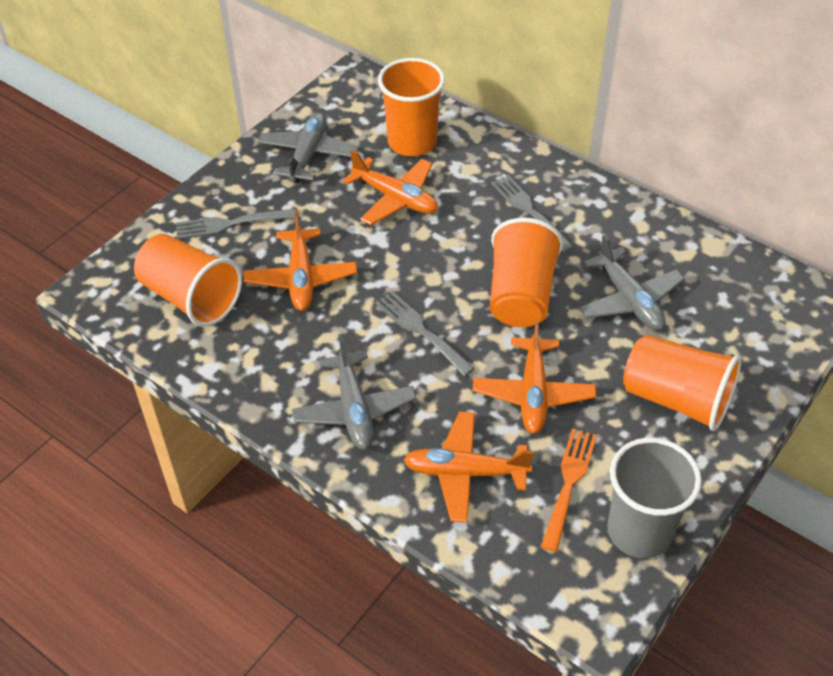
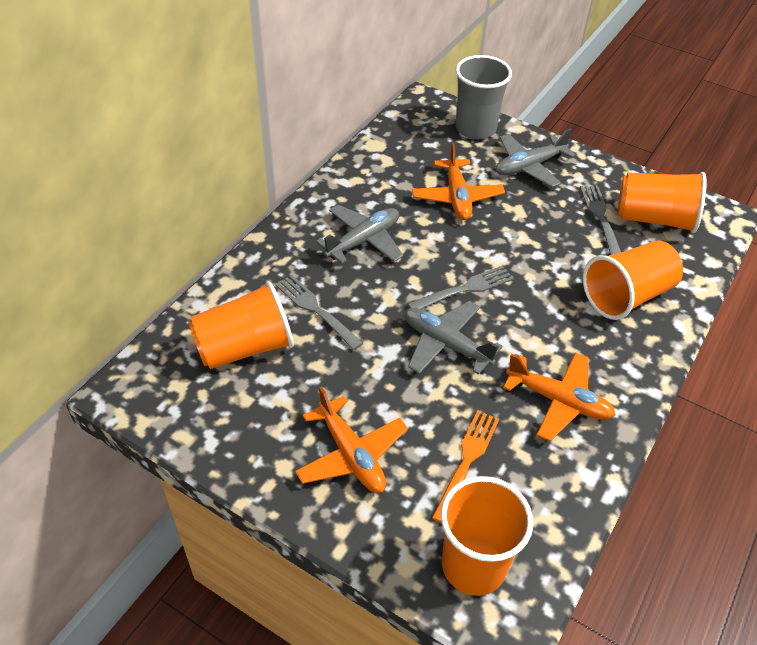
orange plane: 4 -> 3

